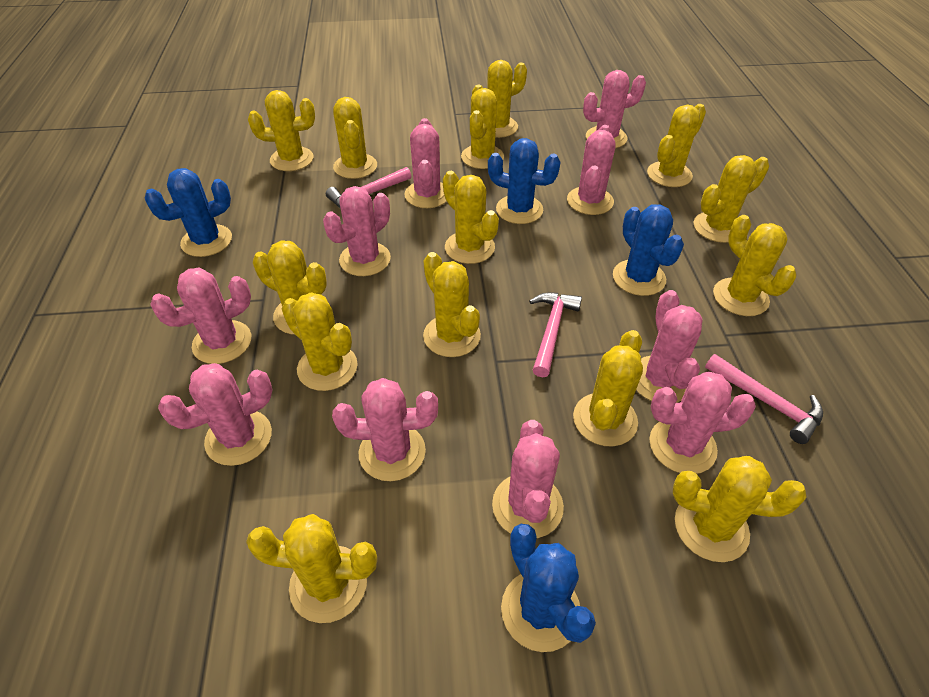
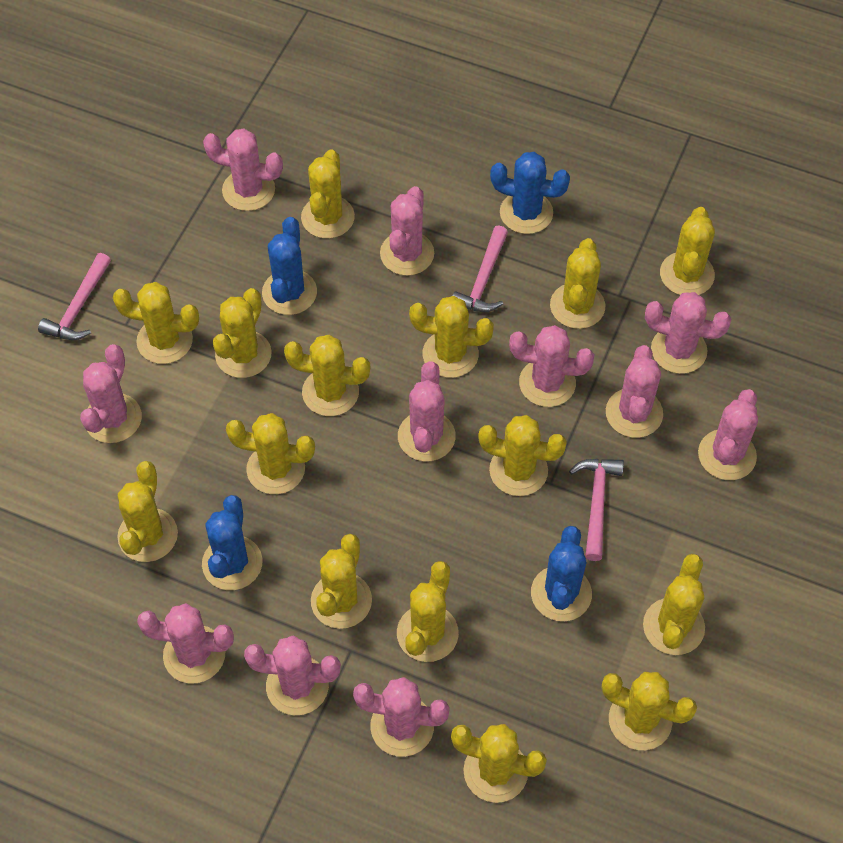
pink cactus: 10 -> 11
yellow cactus: 14 -> 15

